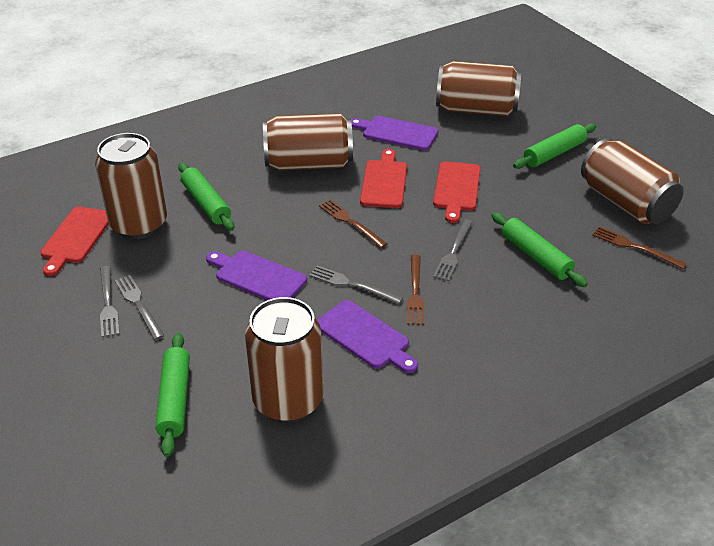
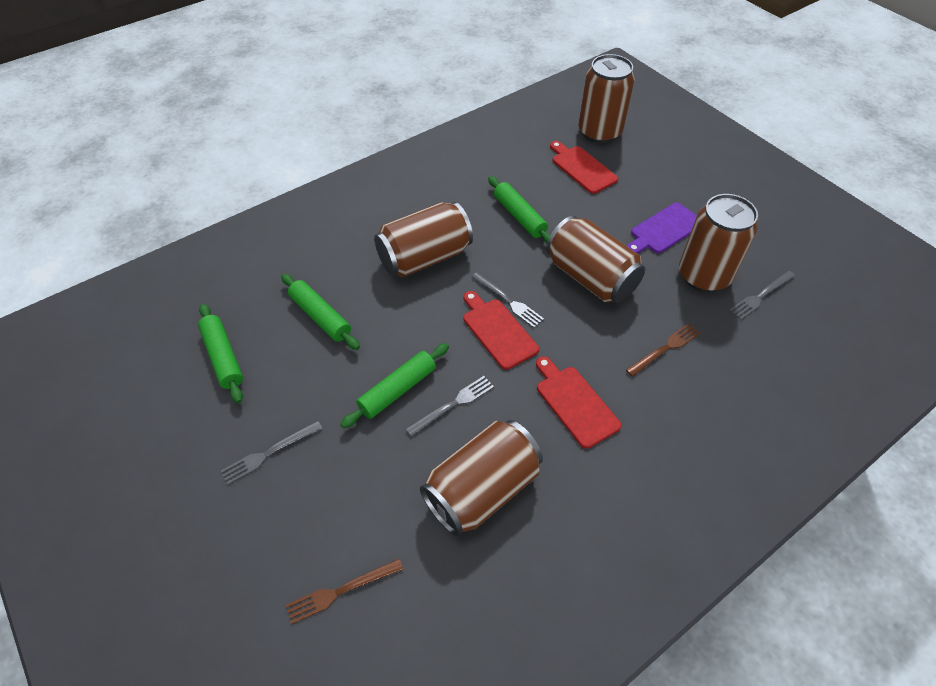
brown fork: 3 -> 2
purple cutting board: 3 -> 1

